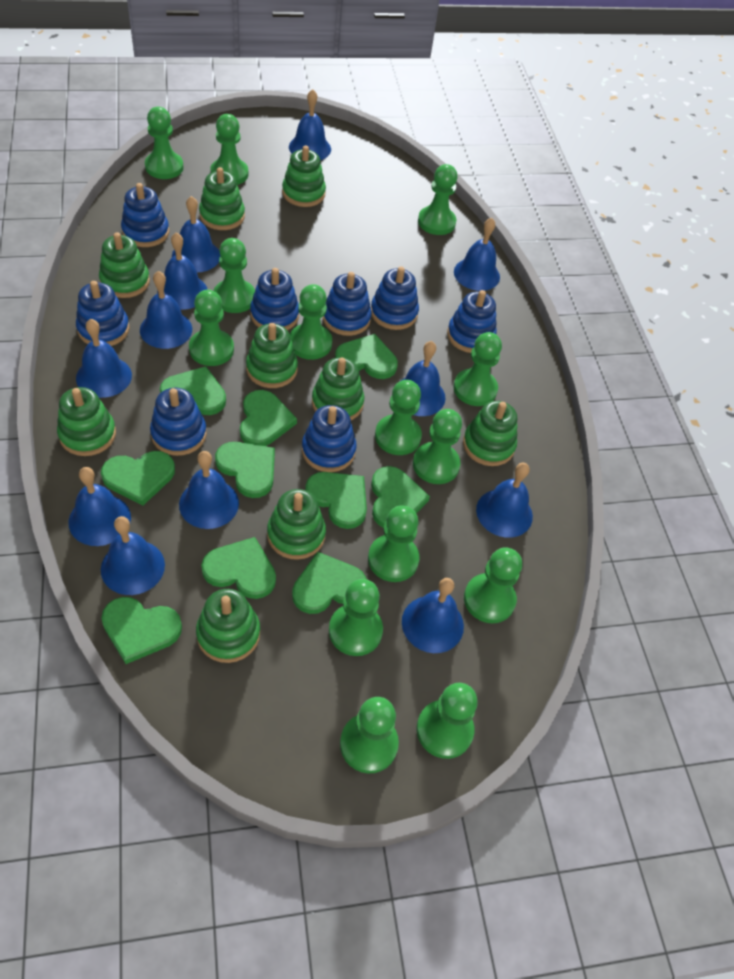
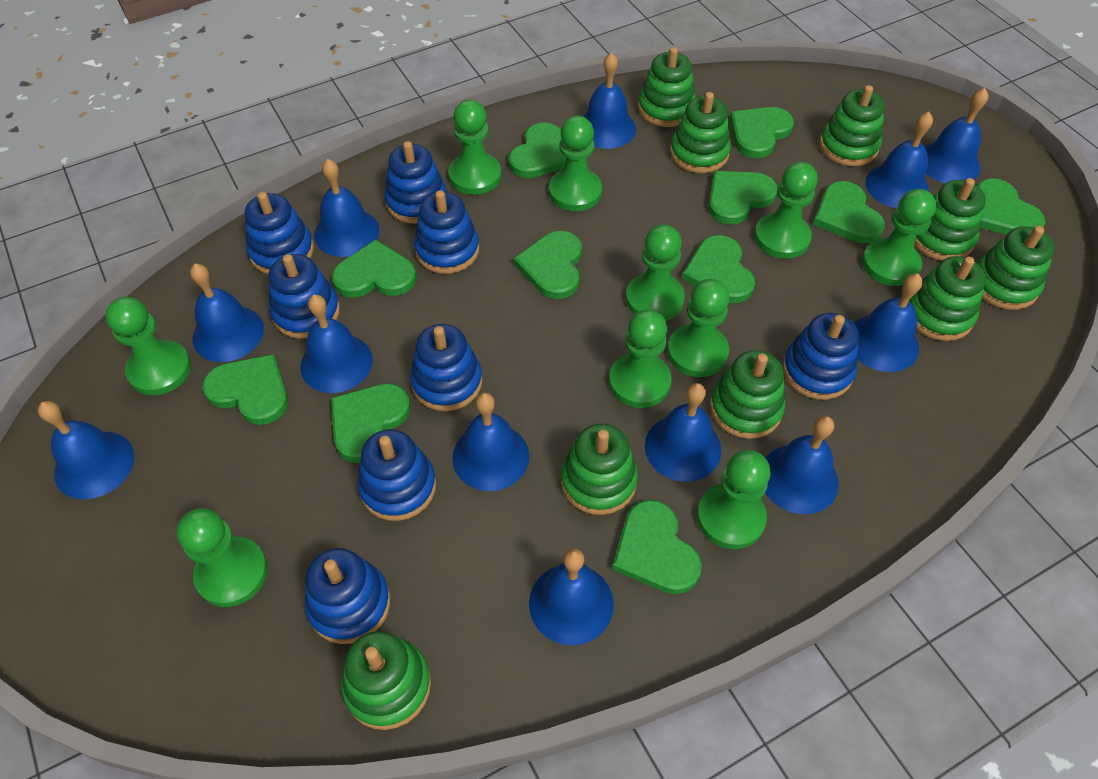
green heart: 10 -> 11
green pawn: 14 -> 10

